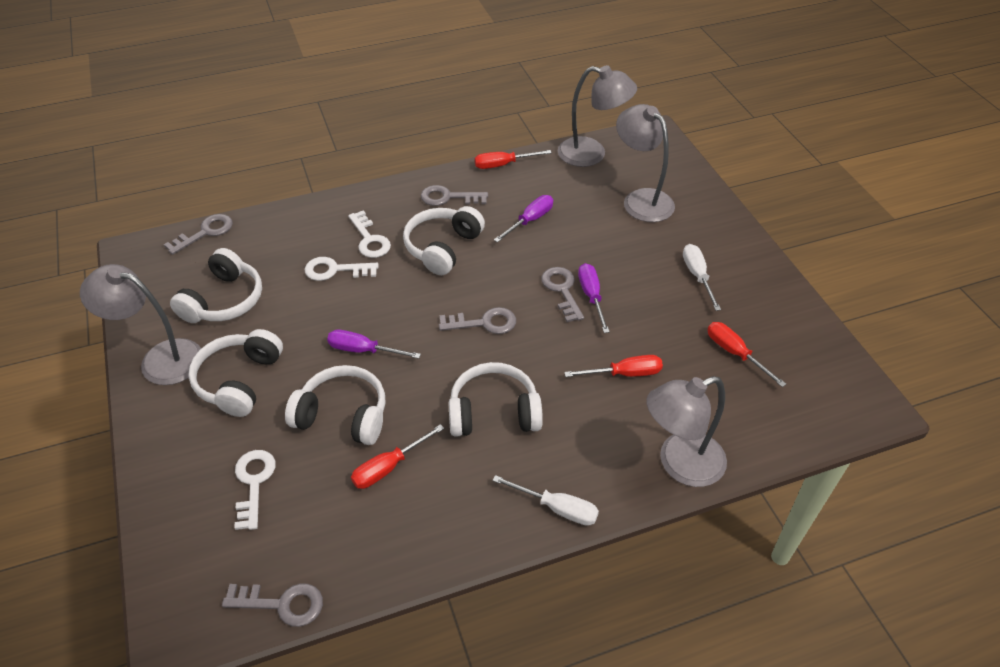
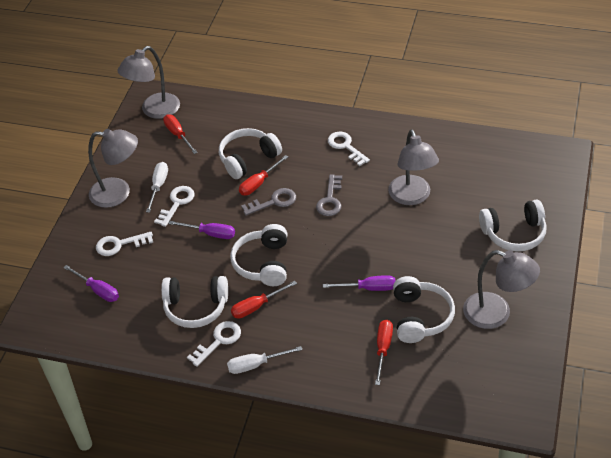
grey key: 5 -> 2
white key: 3 -> 4

